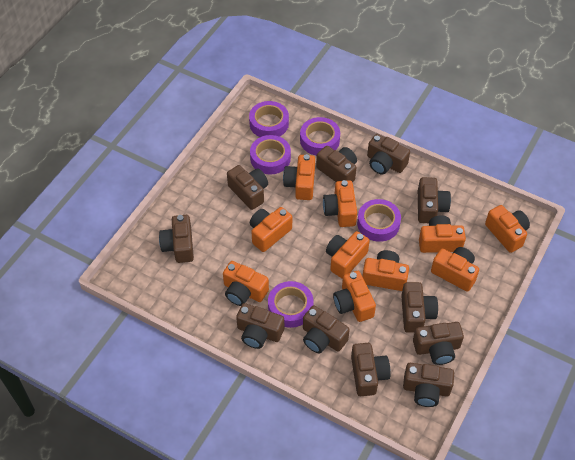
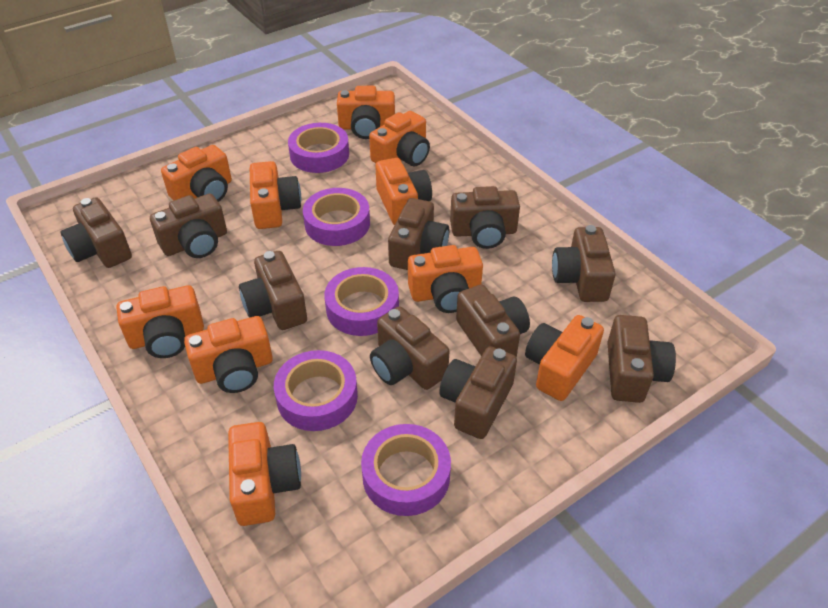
brown camera: 11 -> 10

